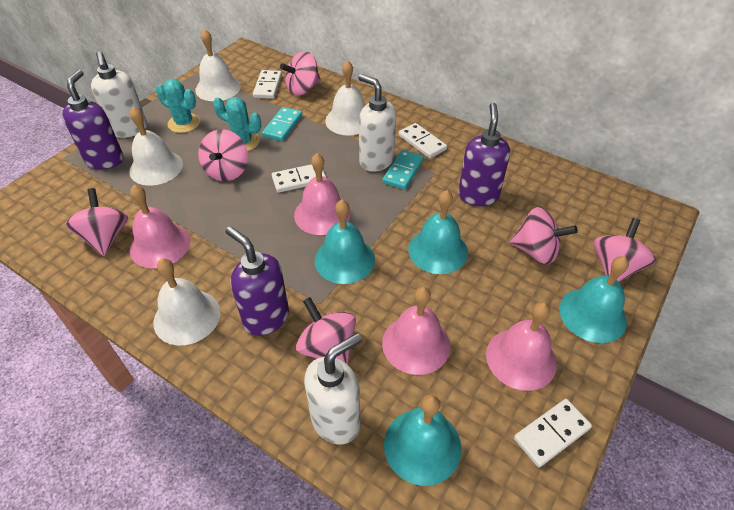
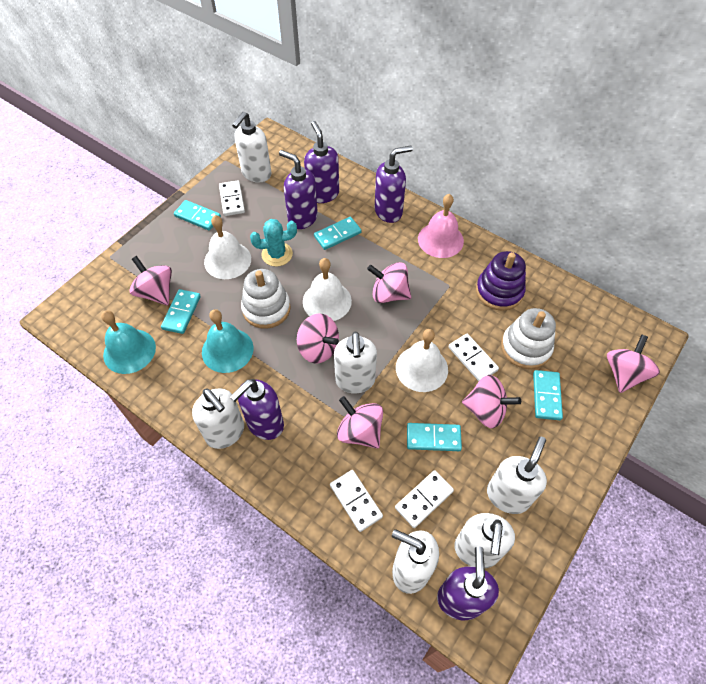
pink bell: 4 -> 1
purple soap dispenser: 3 -> 5
purple stacking toy: 0 -> 1
turquoise bell: 4 -> 2
turquoise cactus: 2 -> 1
turquoise domino: 2 -> 5
white bell: 4 -> 3
white soap dispenser: 3 -> 6
white stacking toy: 0 -> 2

